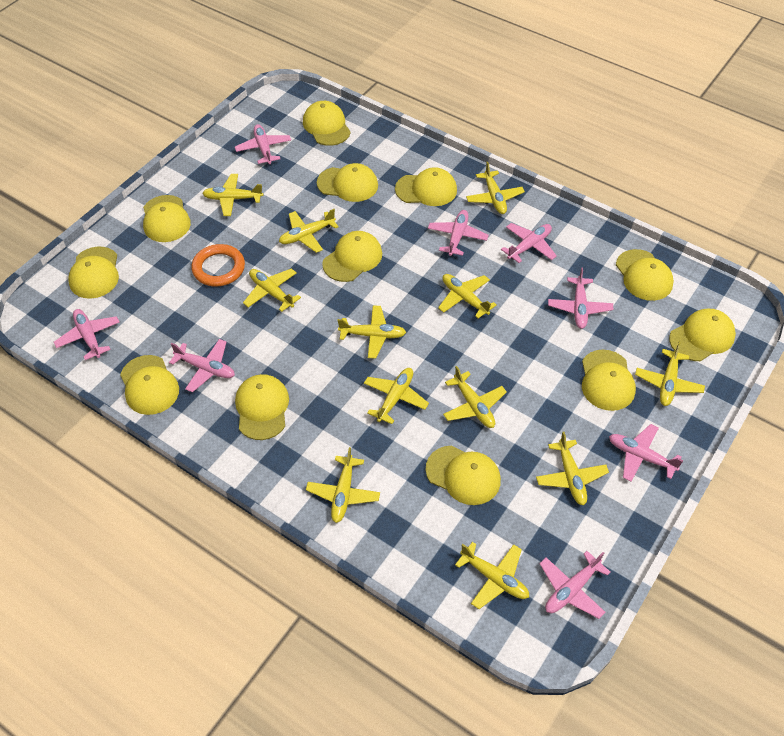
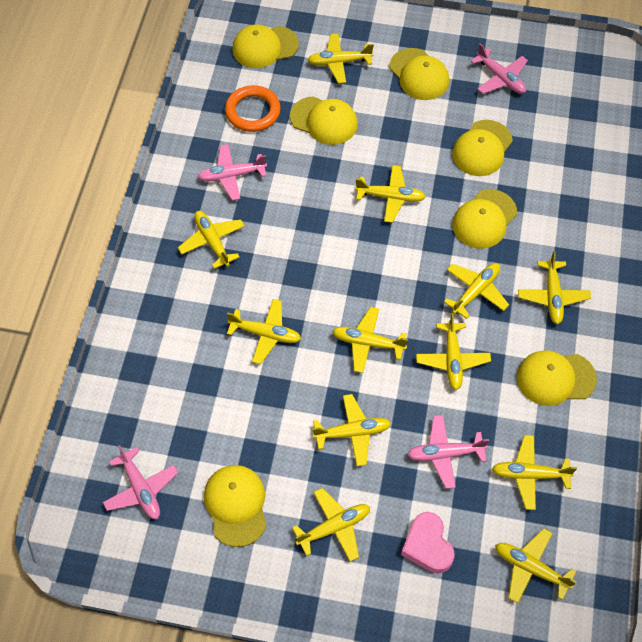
pink heart: 0 -> 1
pink plane: 8 -> 4
yellow cap: 12 -> 7

